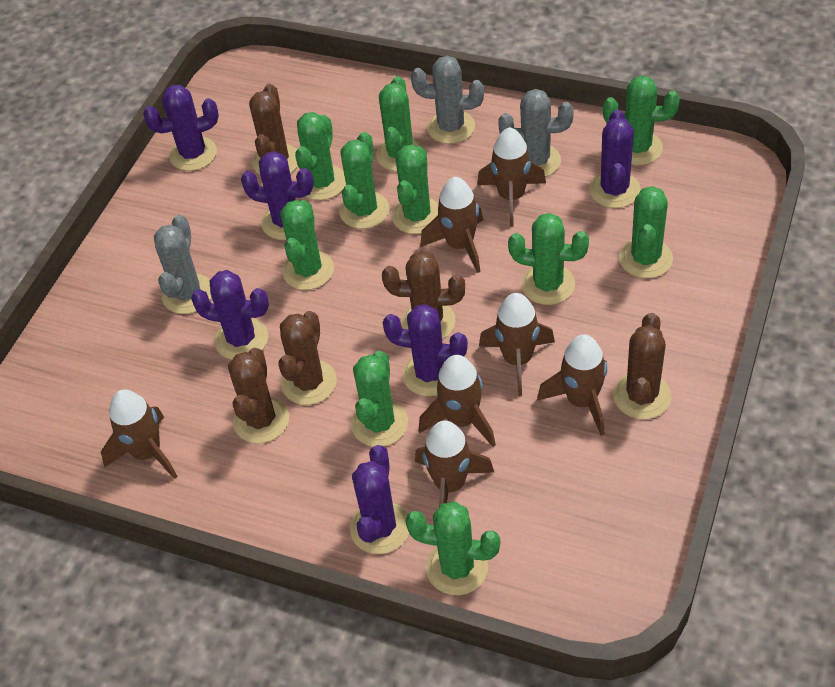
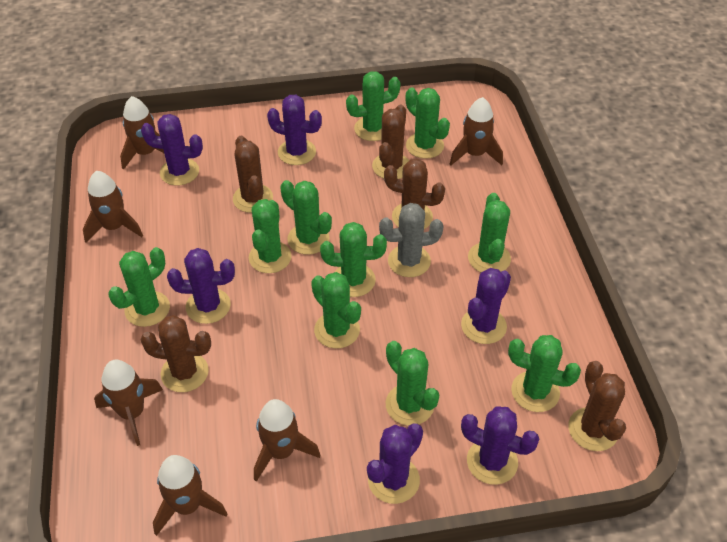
brown rocket: 7 -> 6
grey cactus: 3 -> 1

